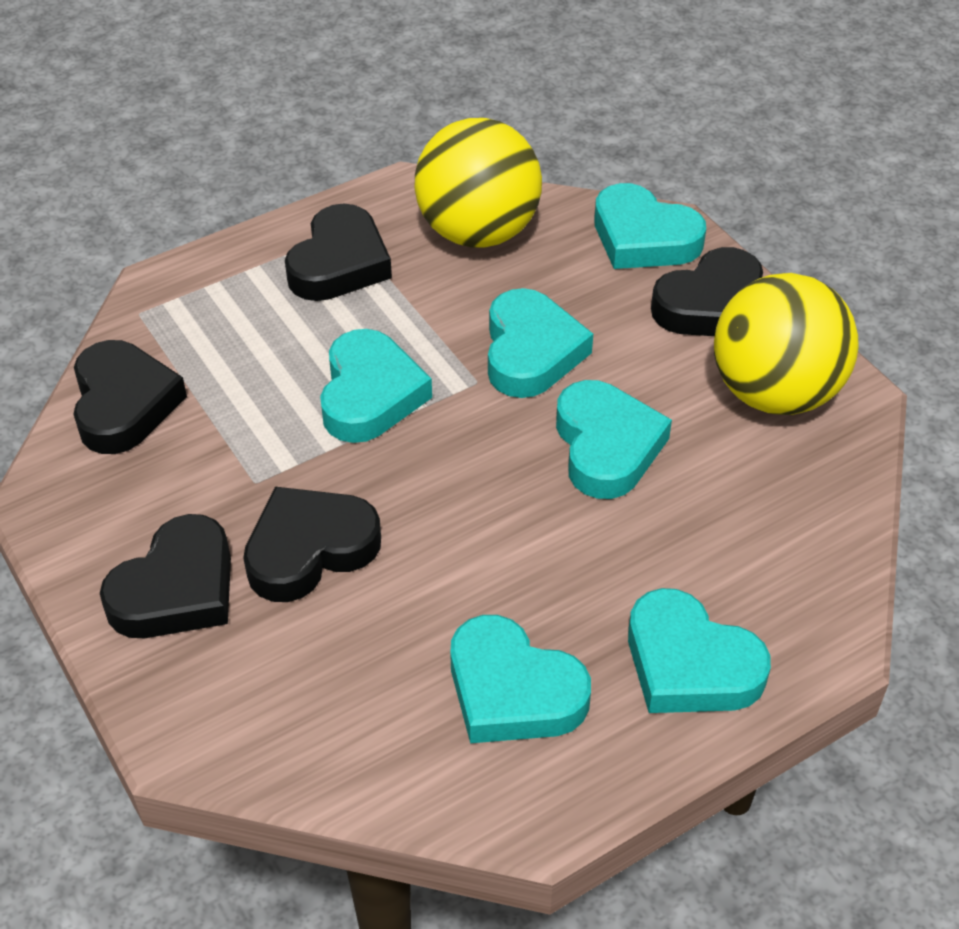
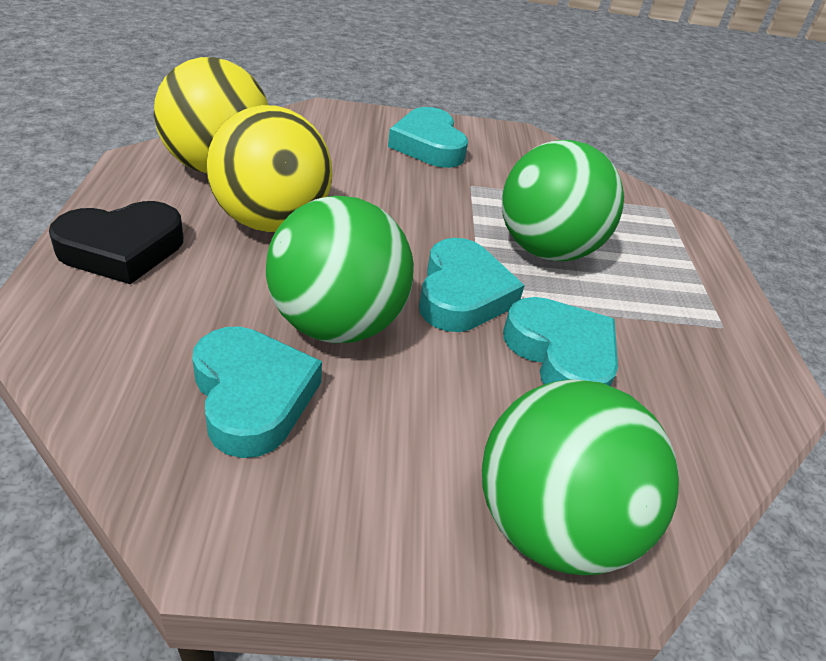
black heart: 5 -> 1
green ball: 0 -> 3
turquoise heart: 6 -> 4

